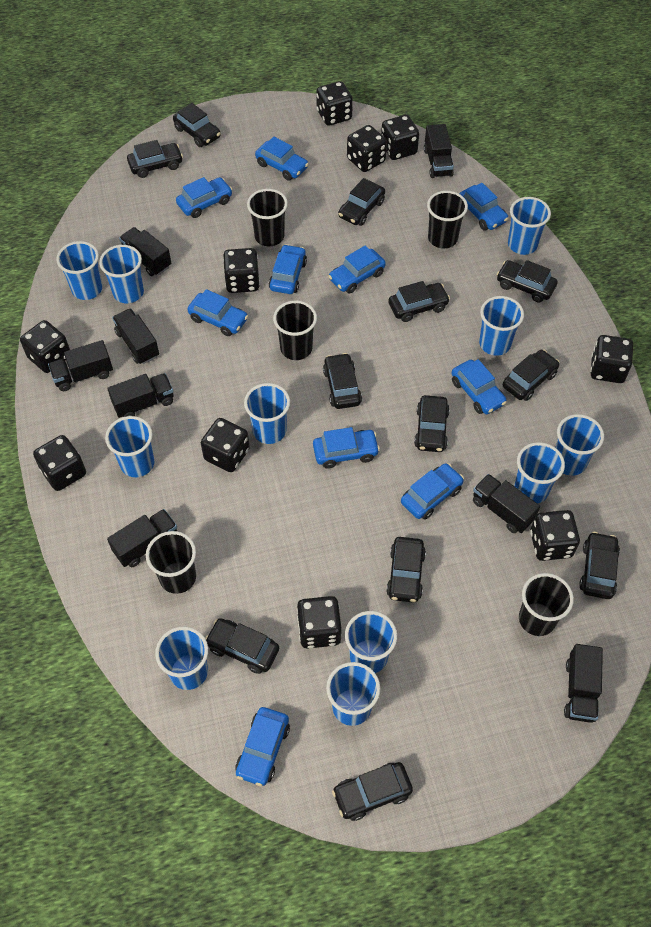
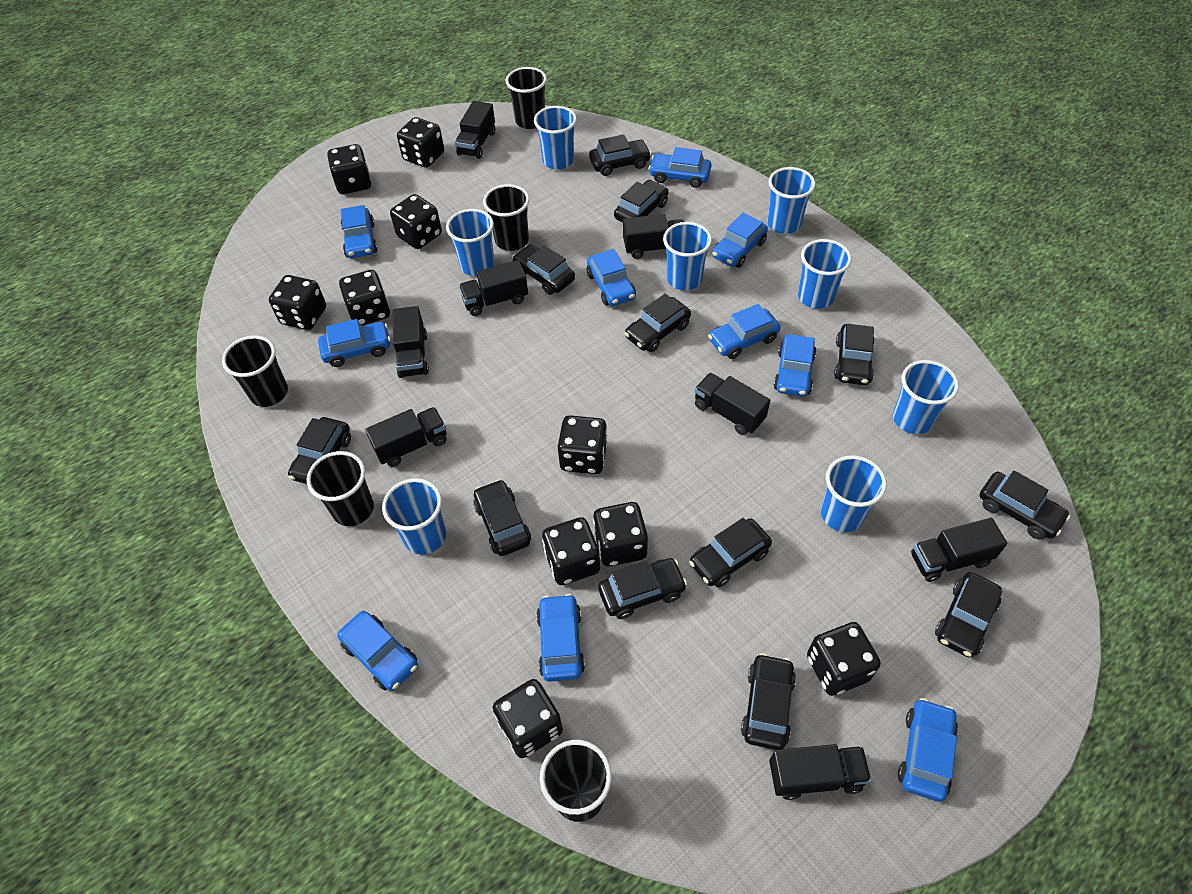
blue cup: 11 -> 8

